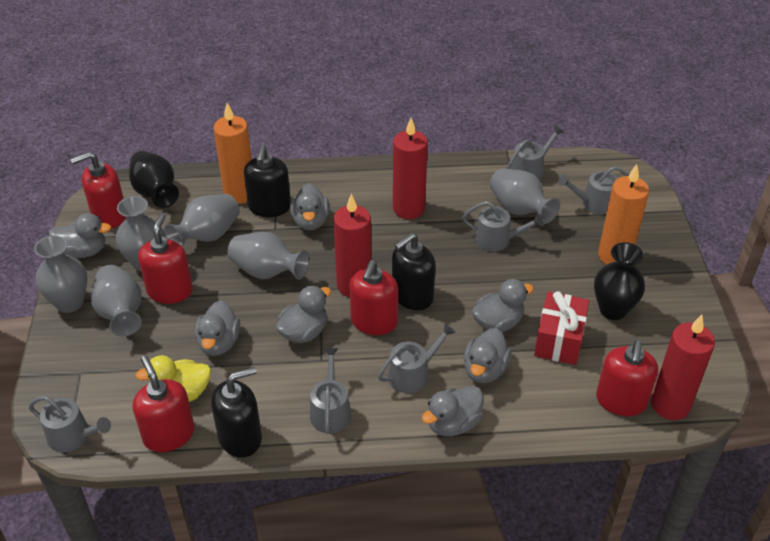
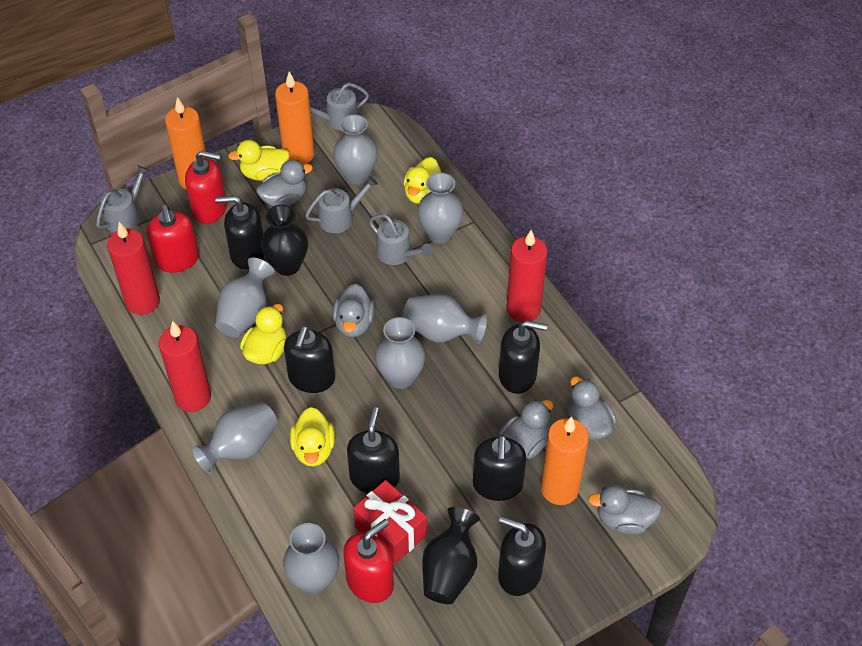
black soap dispenser: 3 -> 6
grey duck: 7 -> 5
grey vase: 6 -> 7
grey watering can: 6 -> 4
orange candle: 2 -> 3
red soap dispenser: 5 -> 3
yellow duck: 1 -> 4

